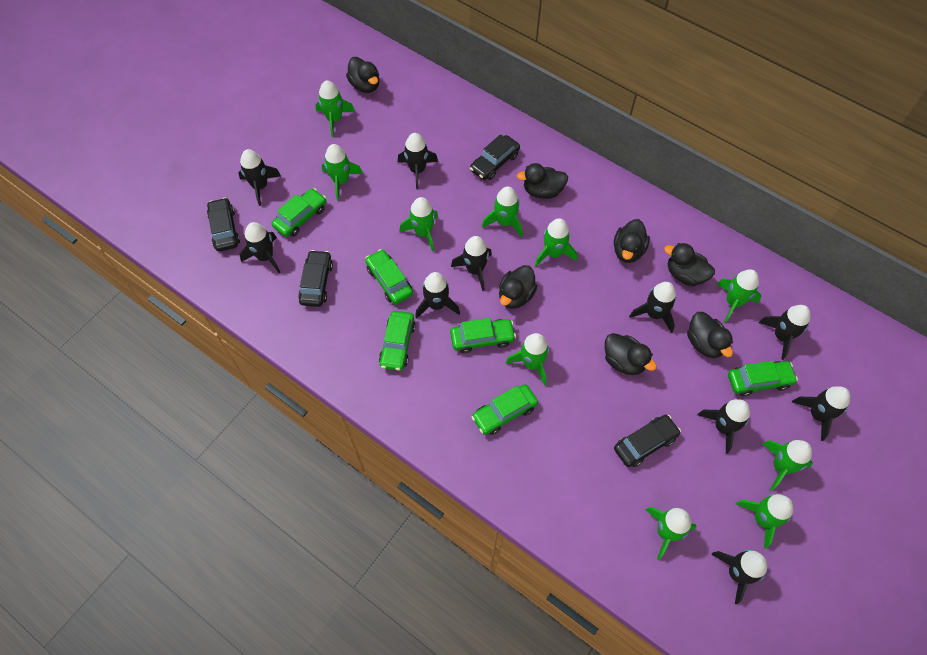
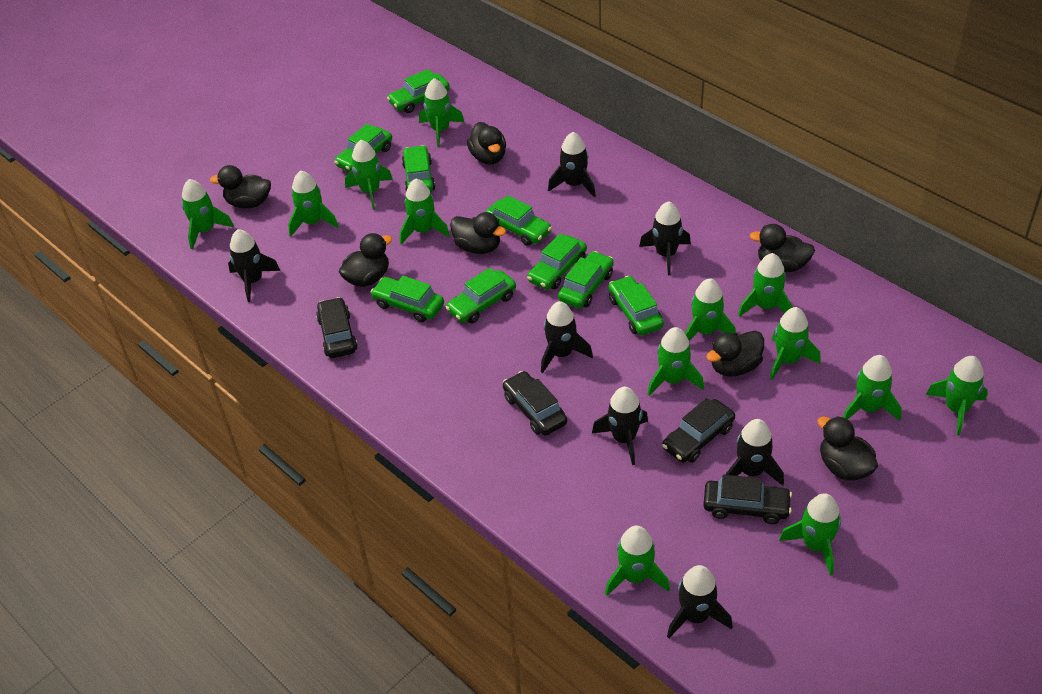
black rocket: 10 -> 7
green car: 6 -> 9
green rocket: 10 -> 13

